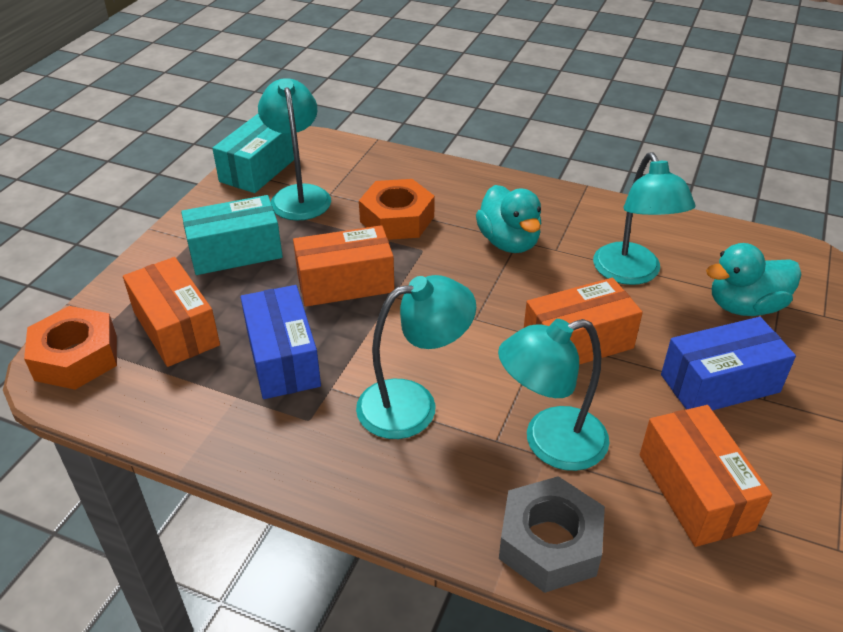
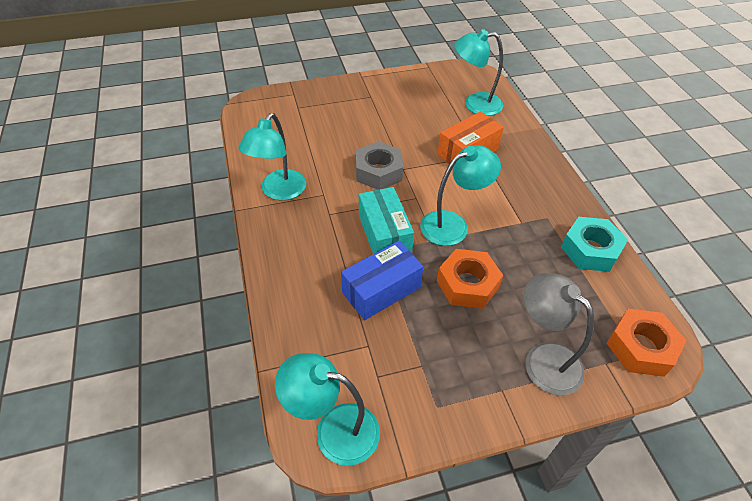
blue box: 2 -> 1
grey lamp: 0 -> 1
orange box: 4 -> 1
turquoise box: 2 -> 1
turquoise duck: 2 -> 0
turquoise nut: 0 -> 1

